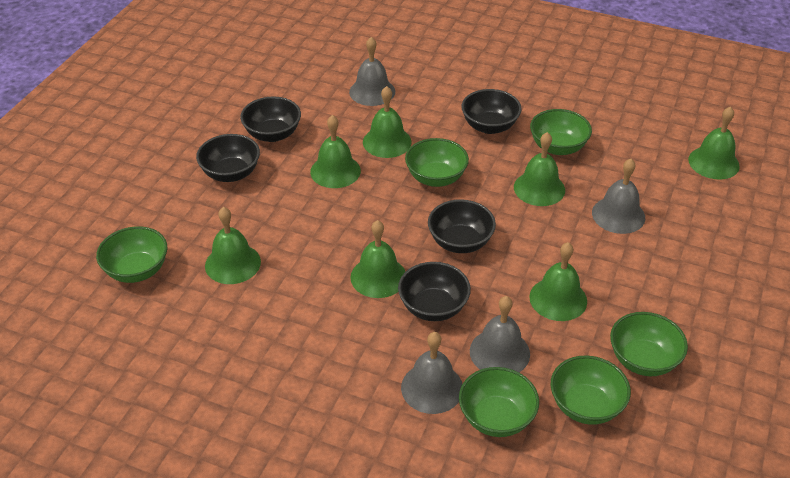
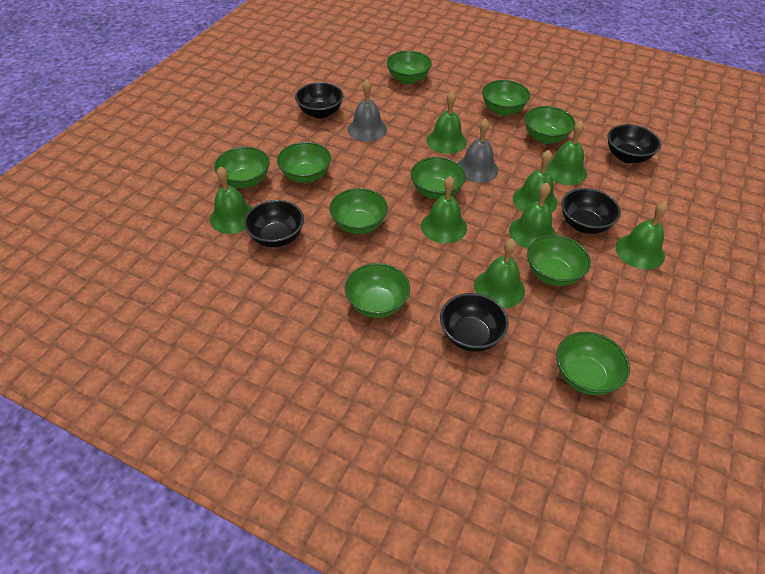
green bell: 7 -> 8
green bowl: 6 -> 10
grey bell: 4 -> 2

